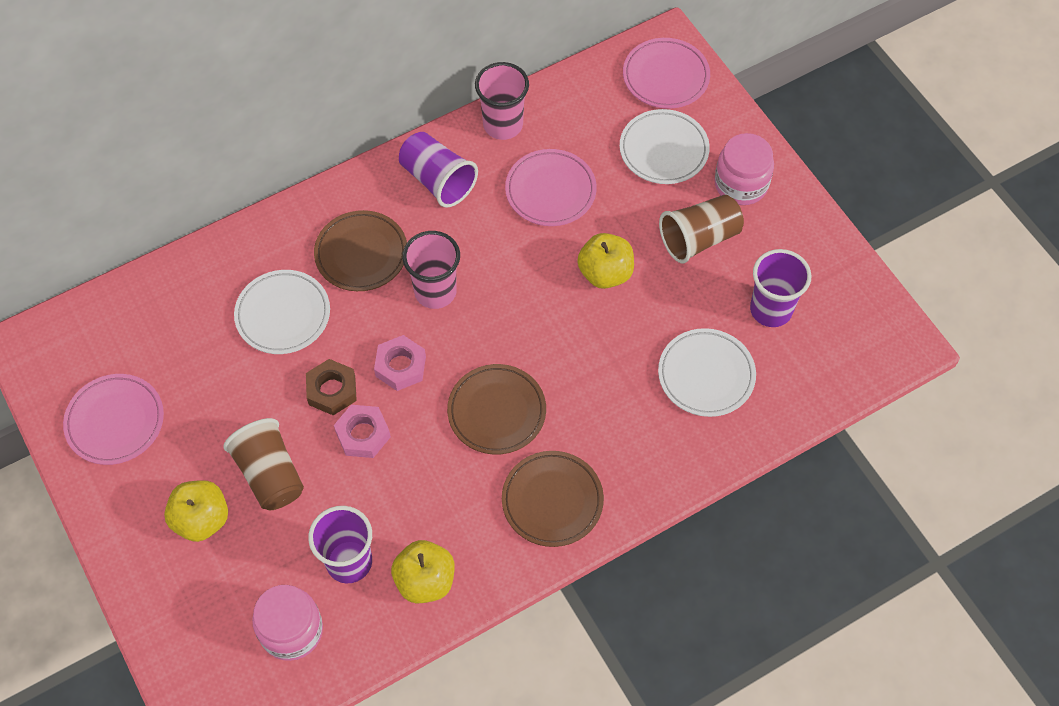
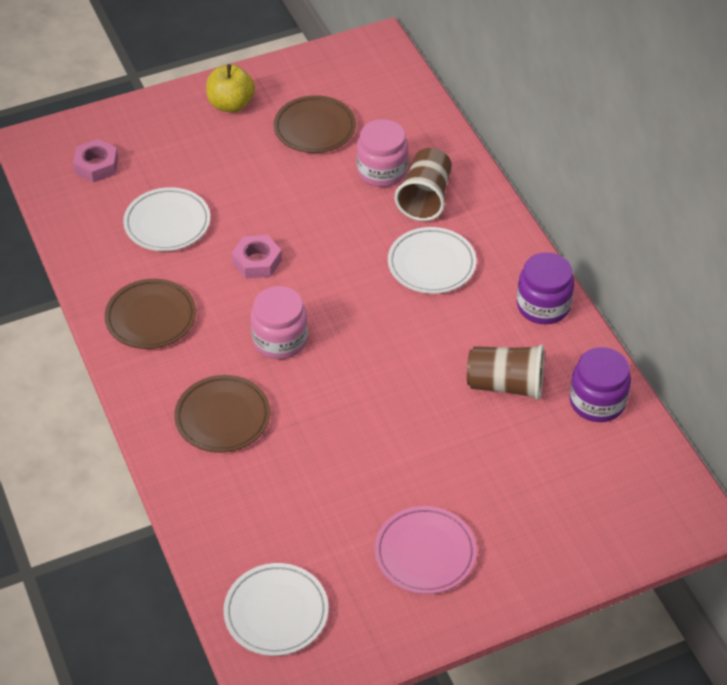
brown nut: 1 -> 0
pink cup: 2 -> 0
pink plate: 3 -> 1
purple cup: 3 -> 0
purple jar: 0 -> 2
yellow apple: 3 -> 1

